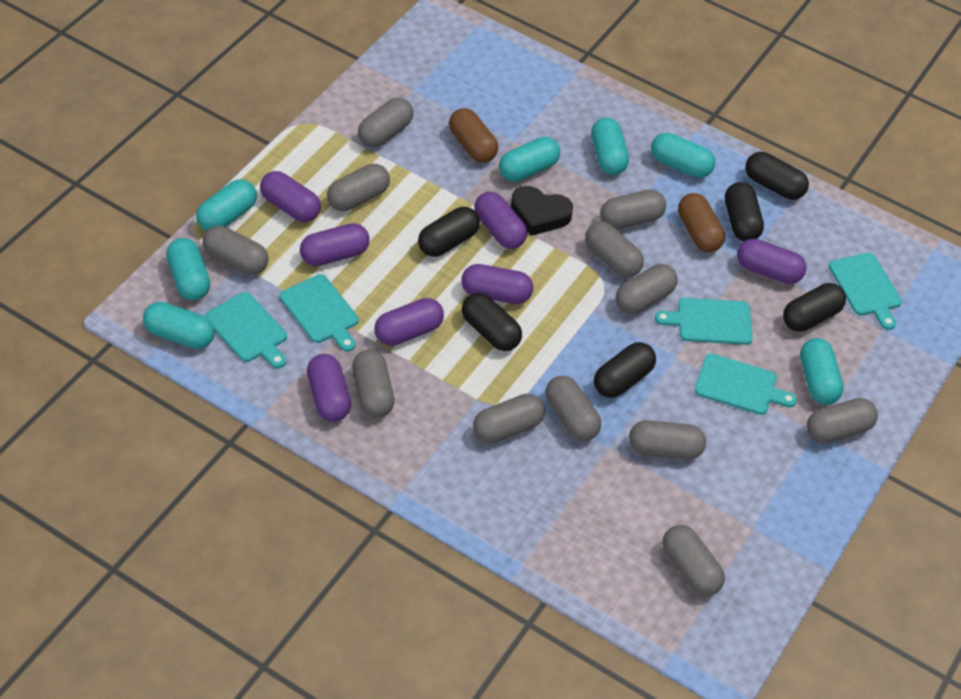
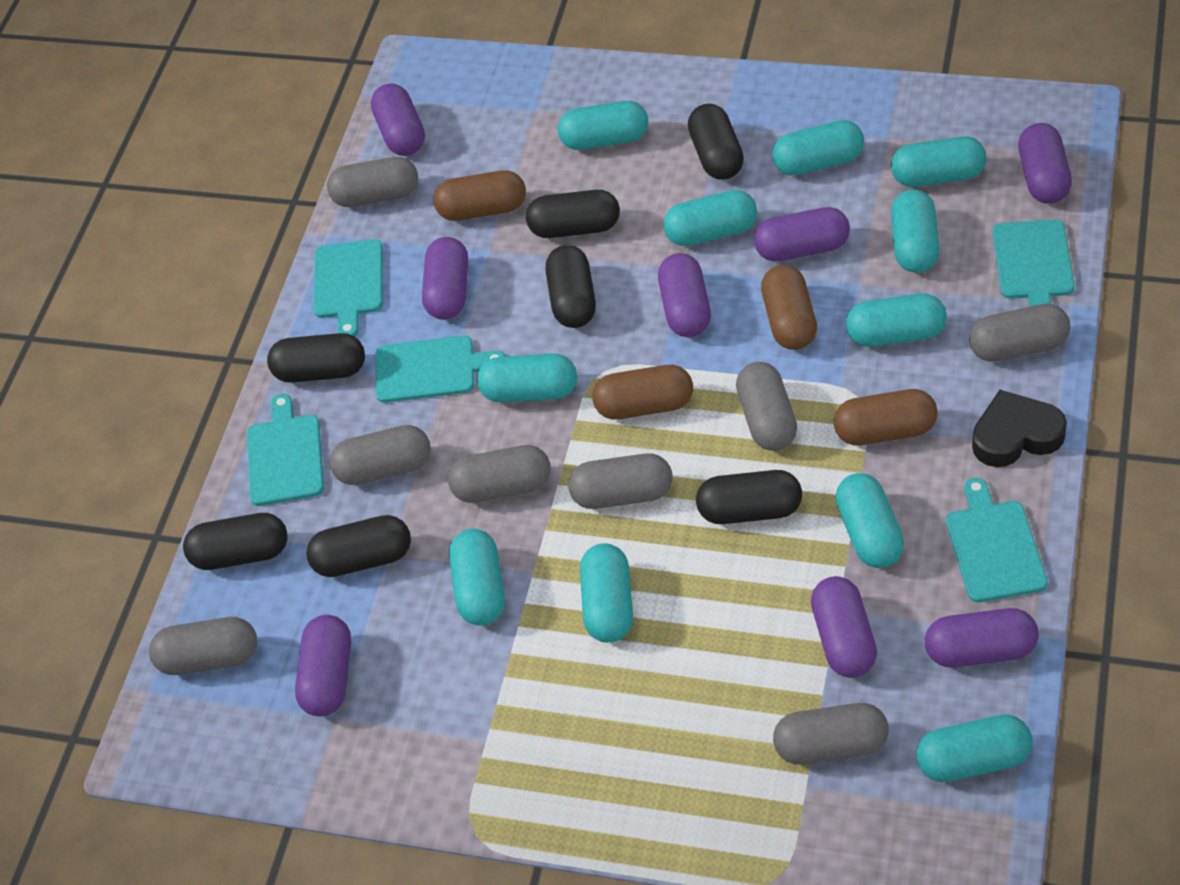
black capsule: 6 -> 7
brown capsule: 2 -> 4
grey capsule: 12 -> 8
purple capsule: 7 -> 8
turquoise capsule: 7 -> 11

